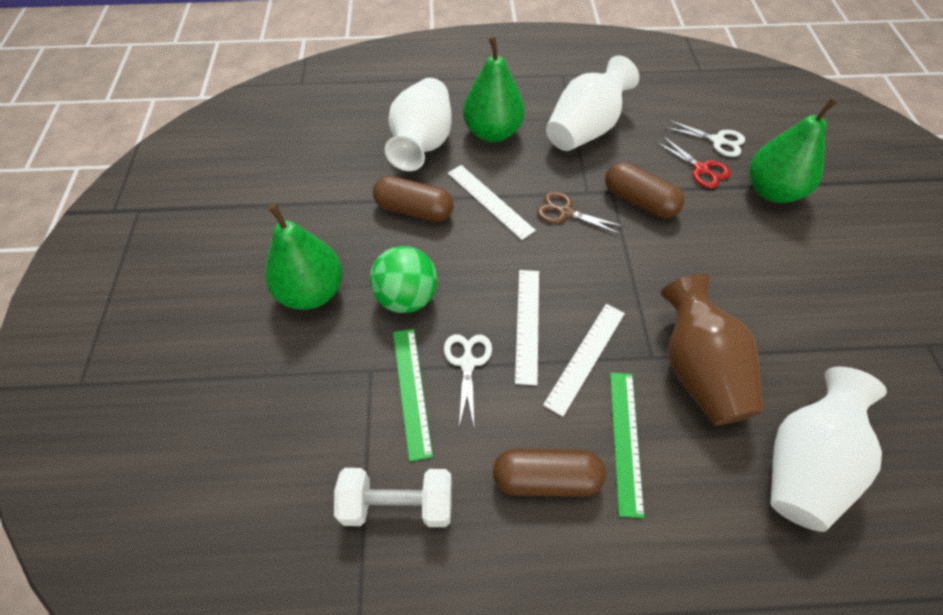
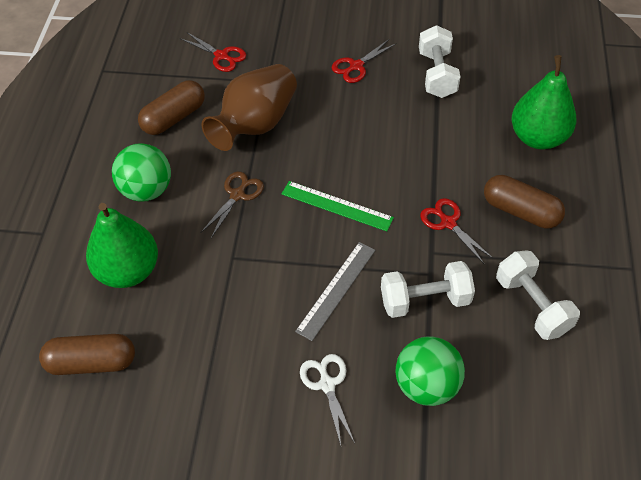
green ball: 1 -> 2
green pear: 3 -> 2
green ruler: 2 -> 1
grey ruler: 0 -> 1
red scissors: 1 -> 3
white dumbbell: 1 -> 3
white ruler: 3 -> 0
white scissors: 2 -> 1
white vase: 3 -> 0

